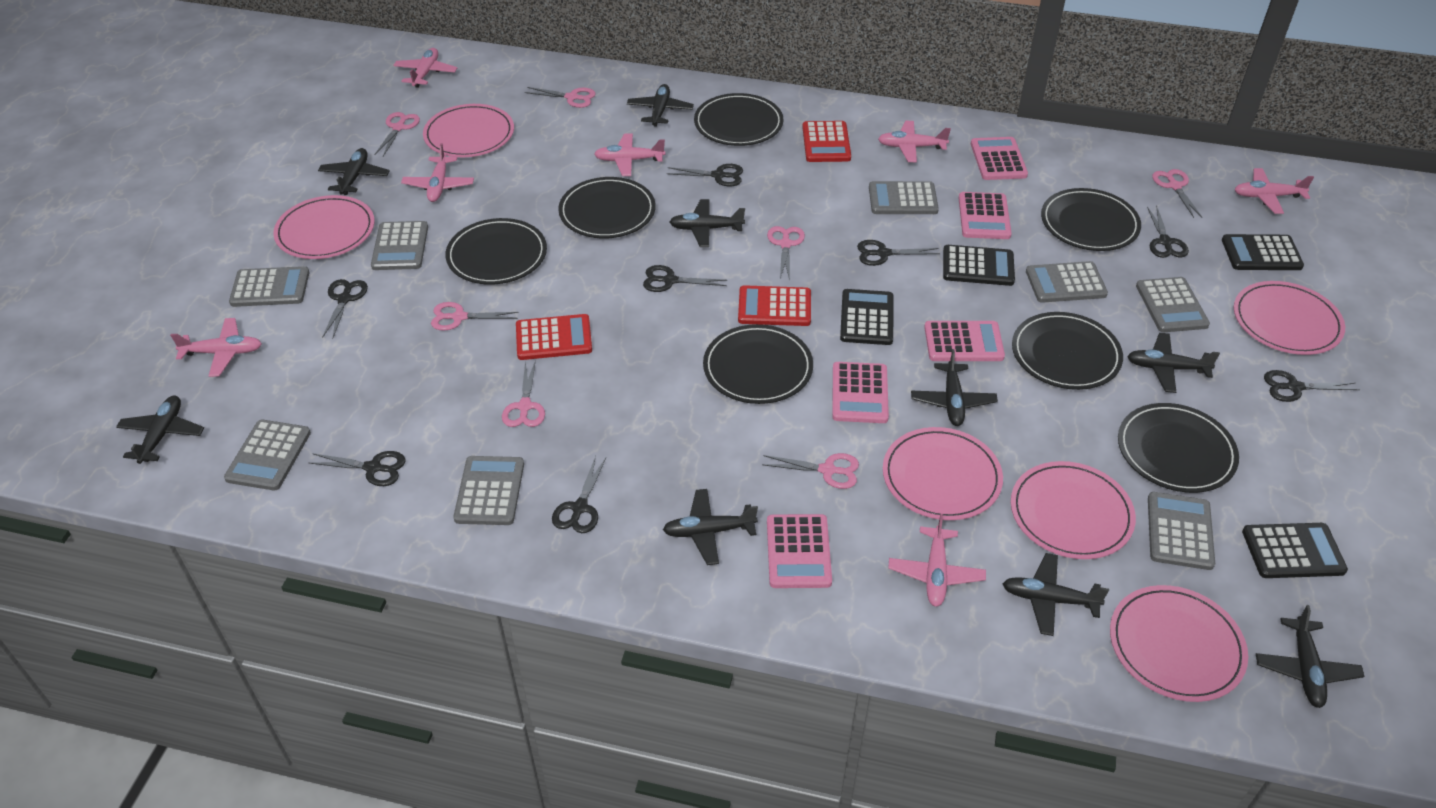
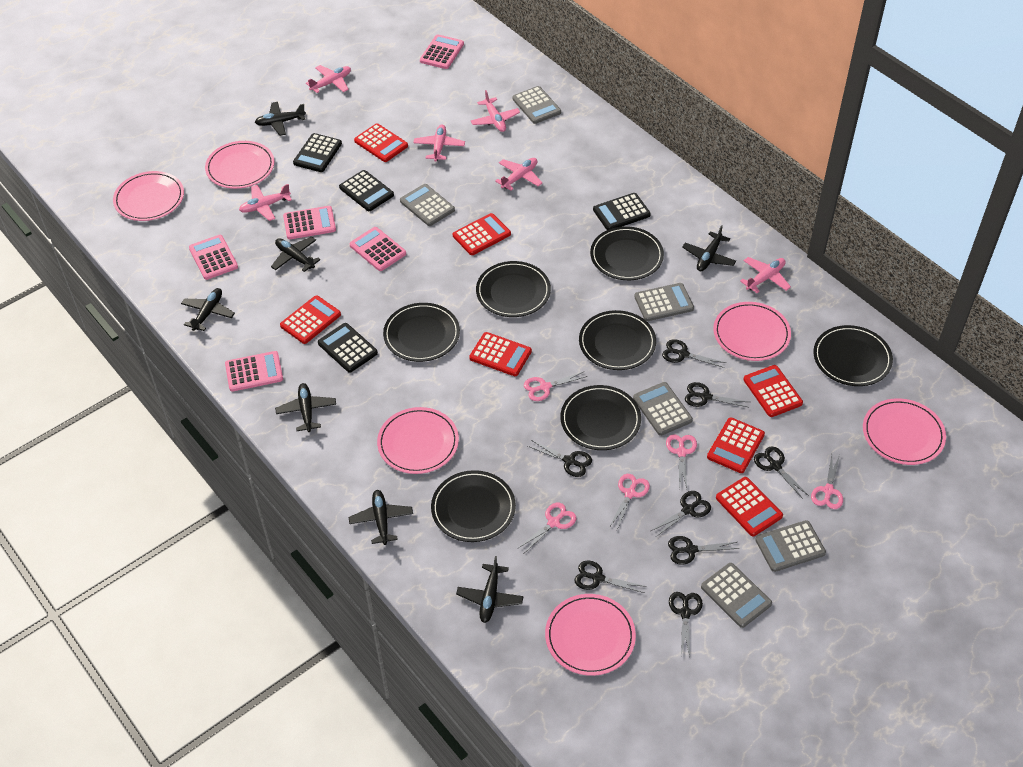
black plane: 9 -> 7
grey calculator: 8 -> 6
pink plane: 7 -> 6
pink scissors: 7 -> 5
red calculator: 3 -> 7

